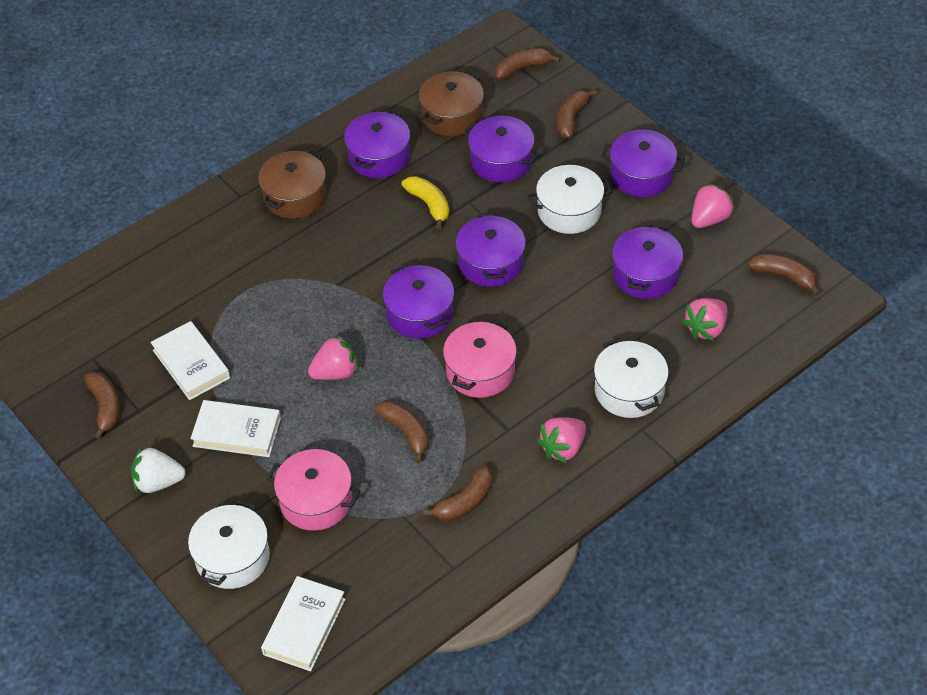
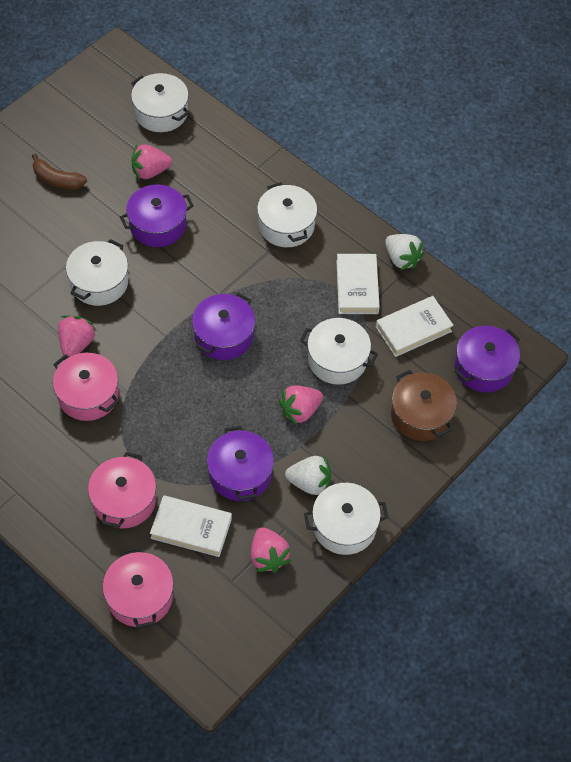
brown banana: 6 -> 1
brown pot: 2 -> 1
pink pot: 2 -> 3
purple pot: 6 -> 4
white pot: 3 -> 5
white strawberry: 1 -> 2
yellow banana: 1 -> 0

